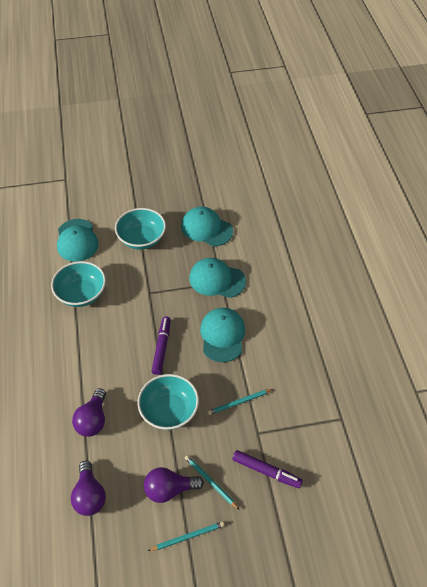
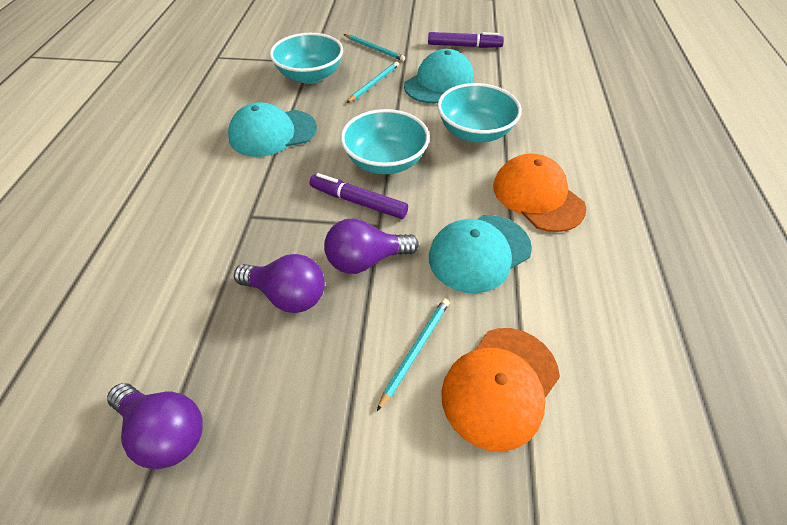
orange cap: 0 -> 2
turquoise cap: 4 -> 3

